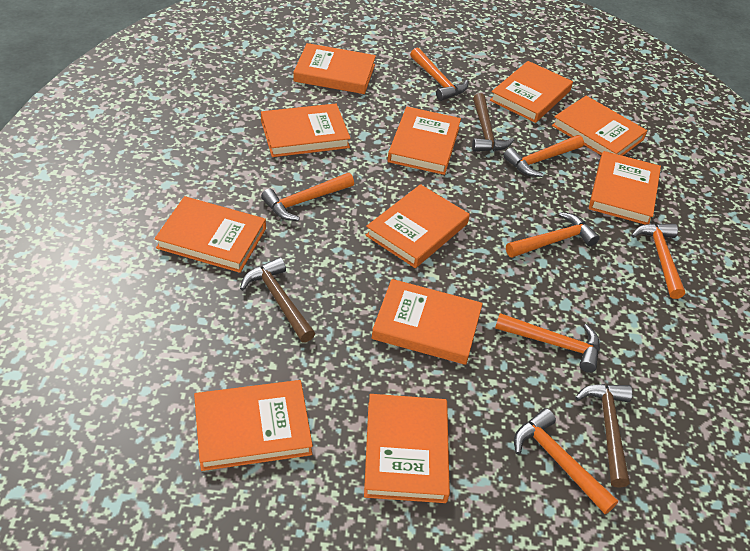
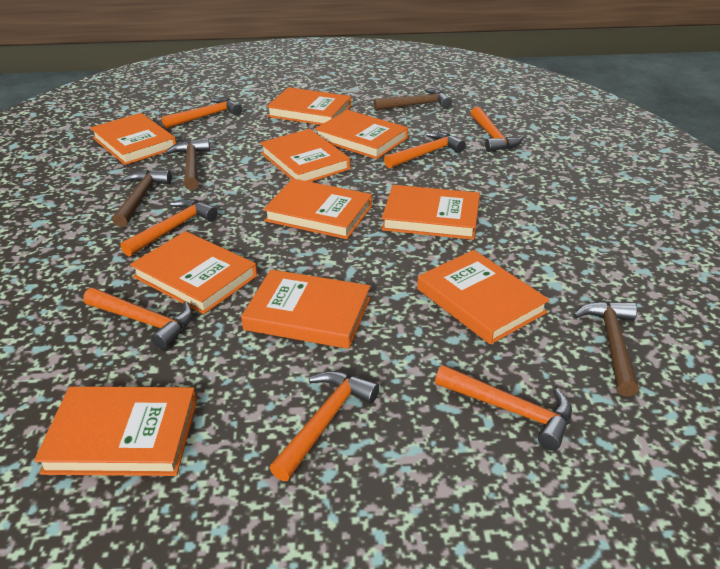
brown hammer: 3 -> 4
orange book: 11 -> 10

